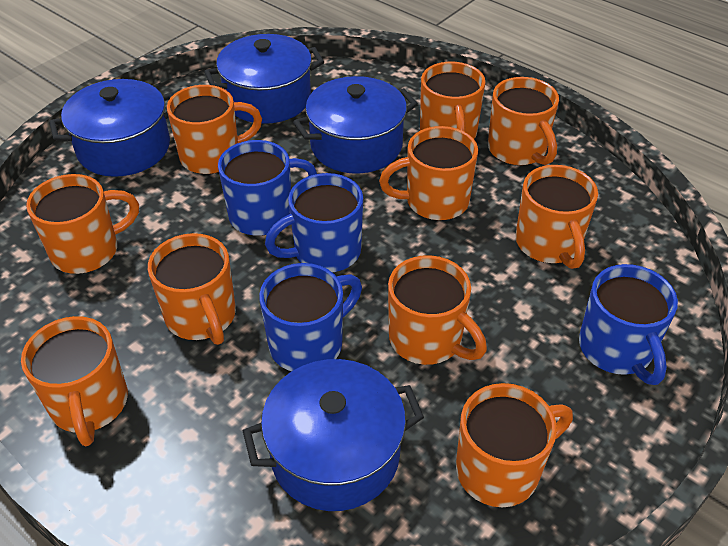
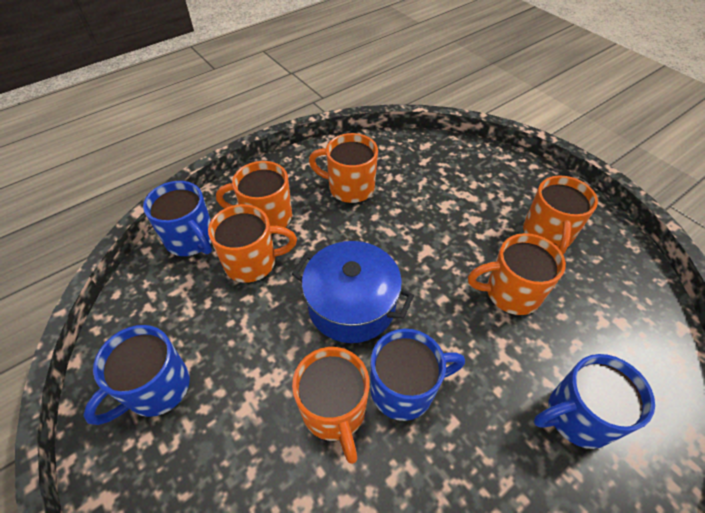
blue pot: 4 -> 1
orange mug: 10 -> 6

